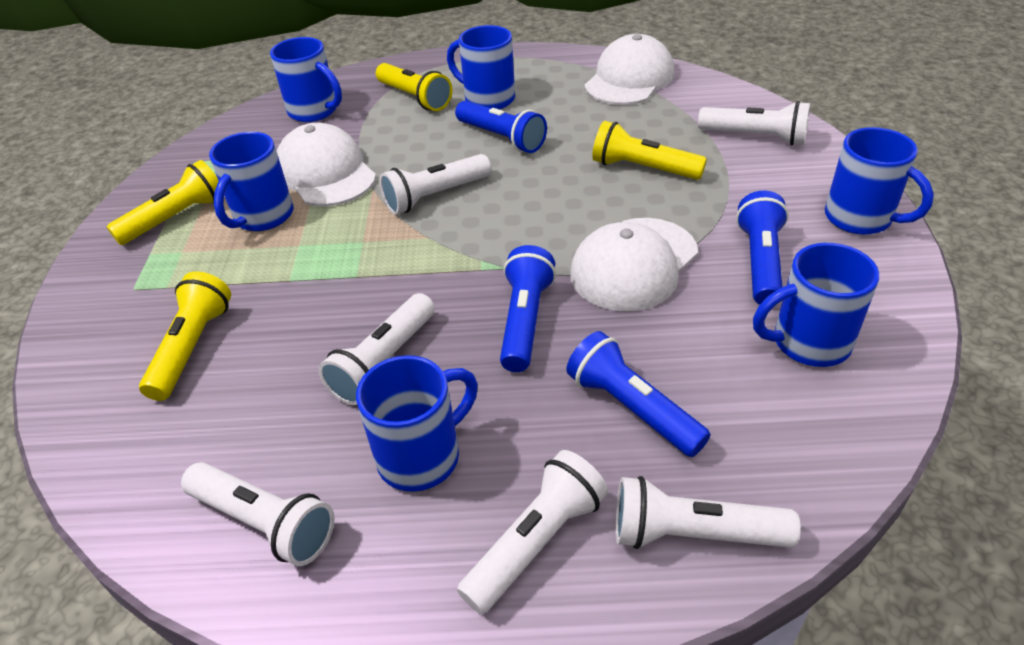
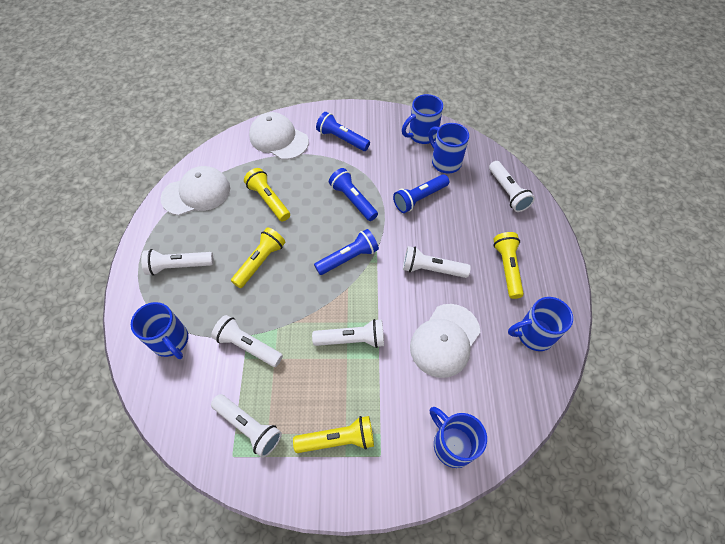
blue mug: 6 -> 5

